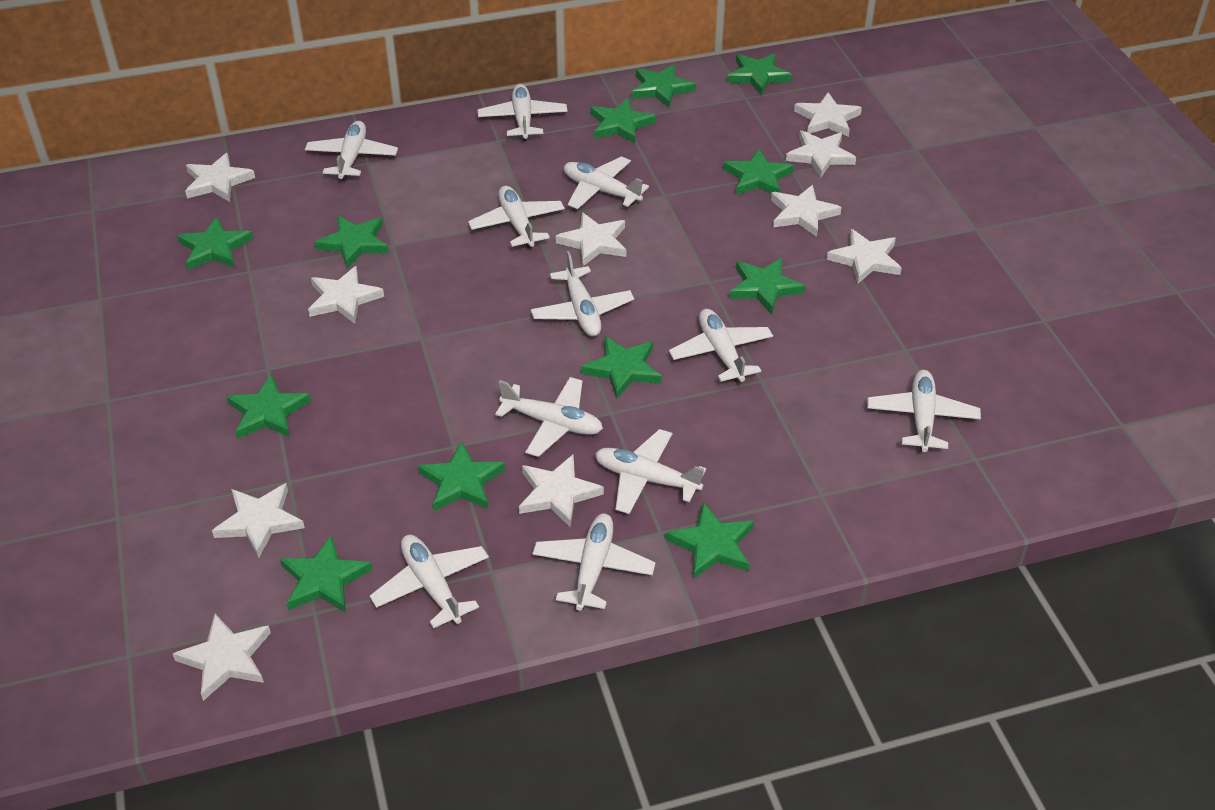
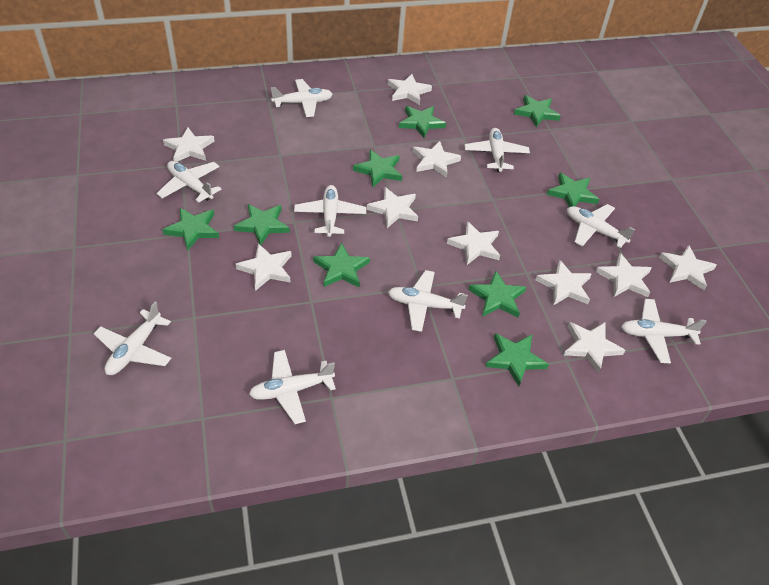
green star: 12 -> 9
white plane: 11 -> 9

